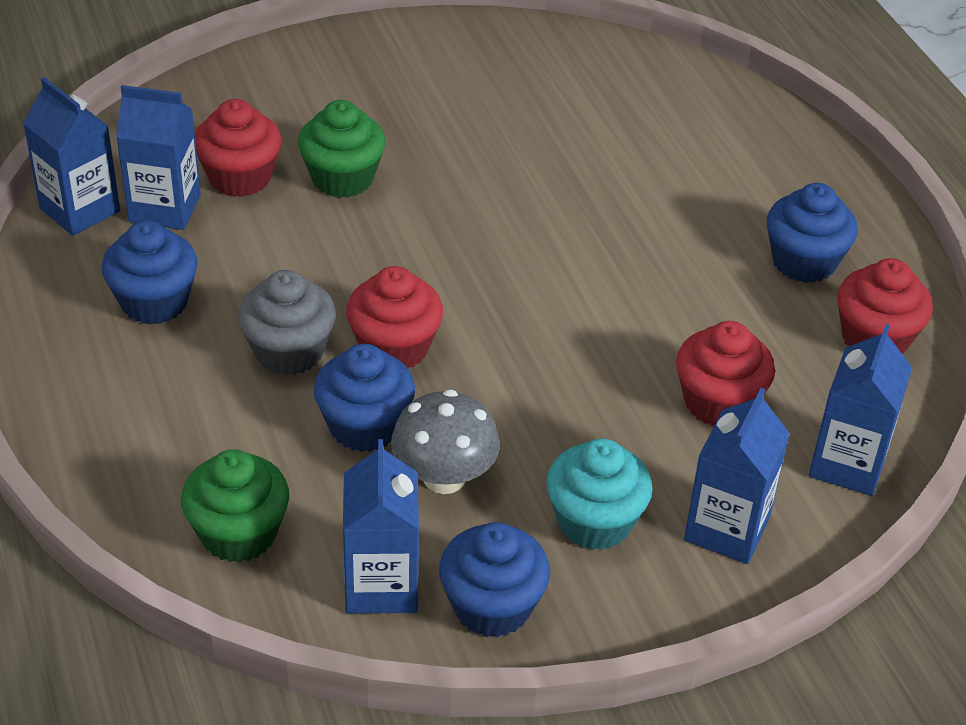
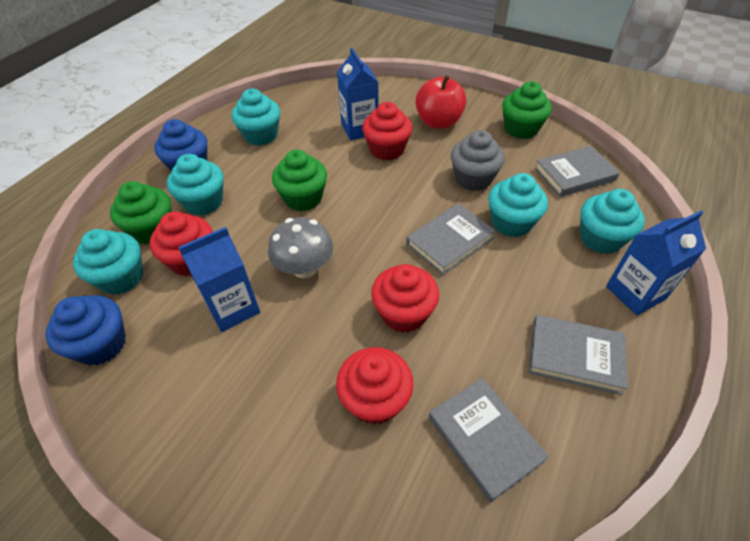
blue carton: 5 -> 3
blue cupcake: 4 -> 2
green cupcake: 2 -> 3
grey book: 0 -> 4
red apple: 0 -> 1
turquoise cupcake: 1 -> 5

